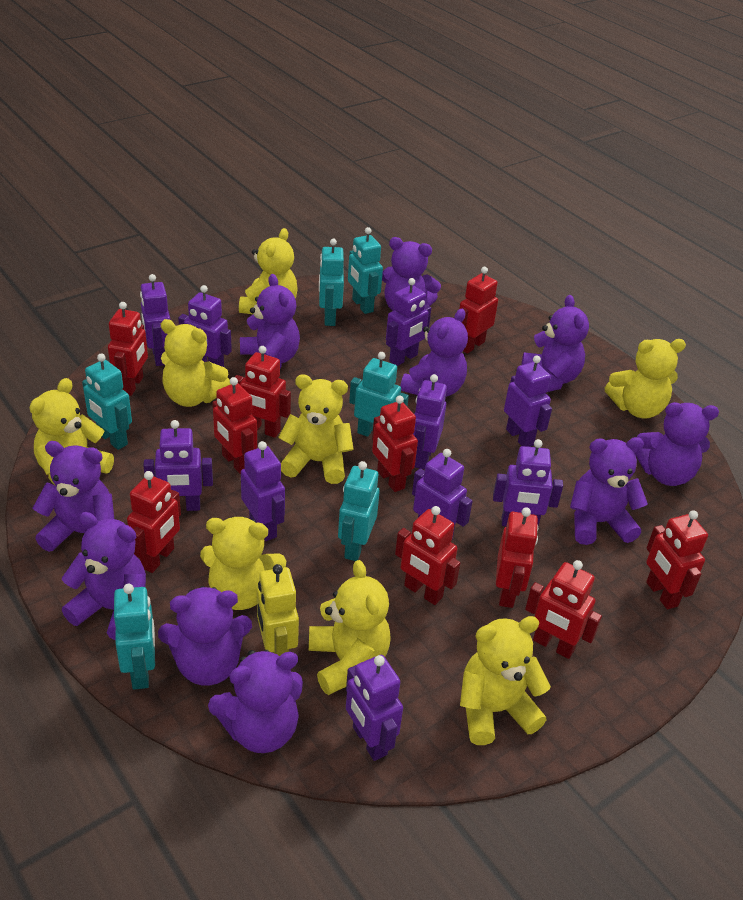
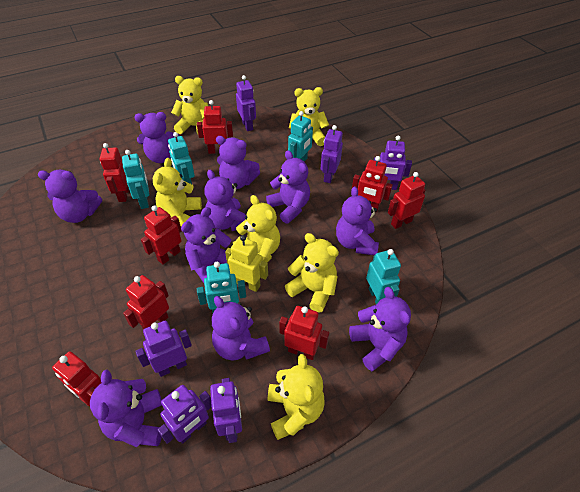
purple robot: 10 -> 6
red robot: 10 -> 8
turquoise robot: 6 -> 5
yellow teddy bear: 8 -> 6

